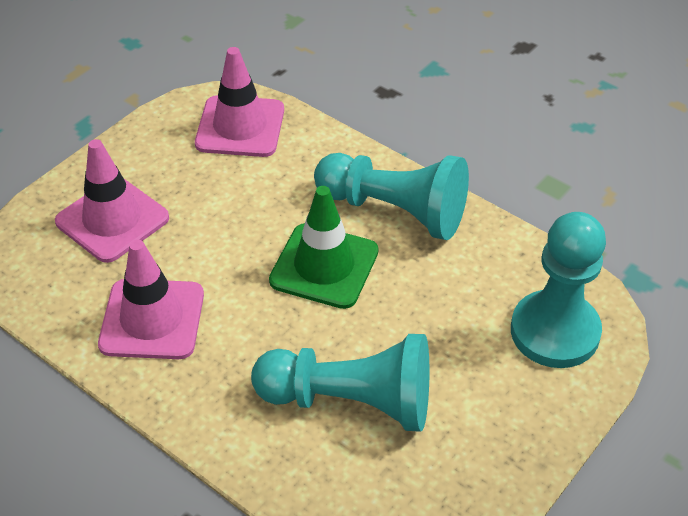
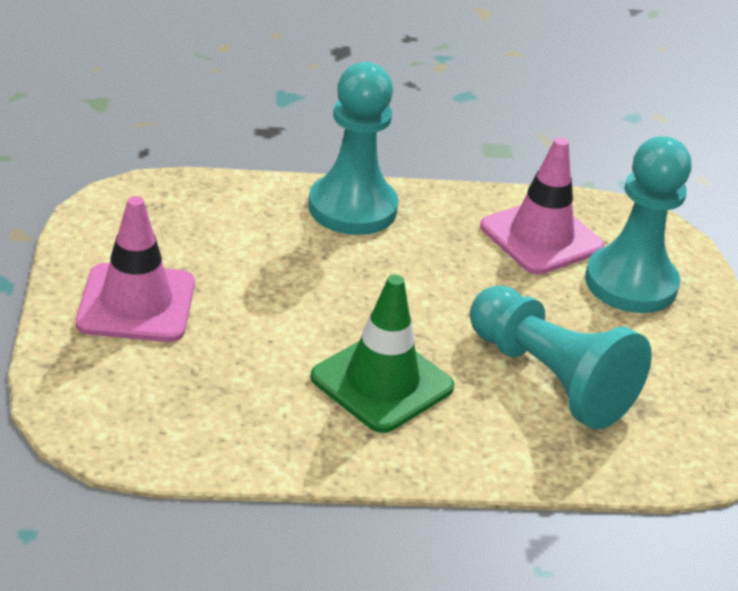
pink traffic cone: 3 -> 2

